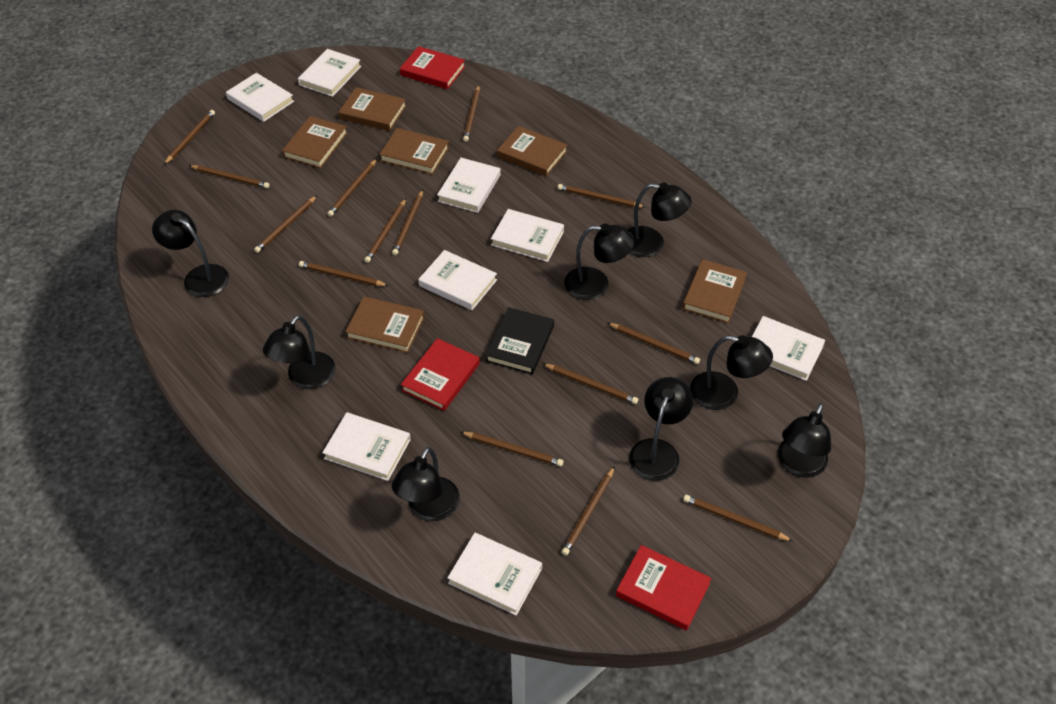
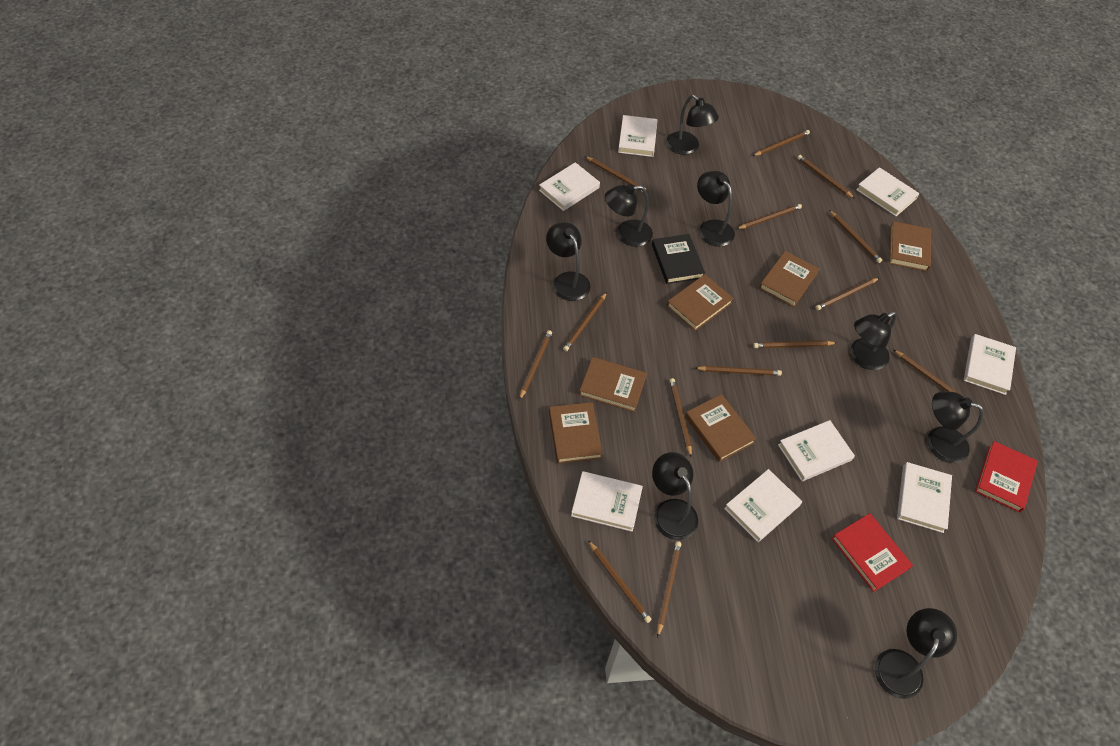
red book: 3 -> 2

